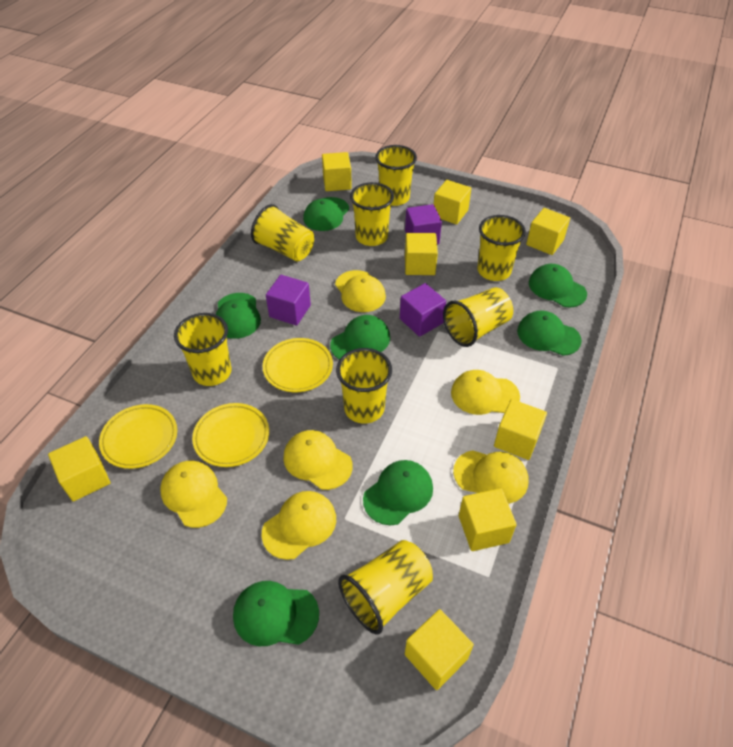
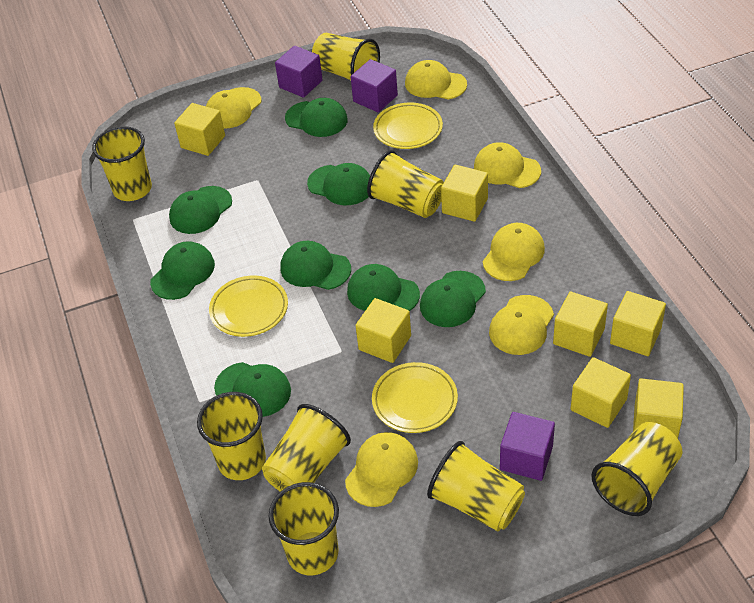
green cap: 7 -> 8
yellow cube: 8 -> 7

